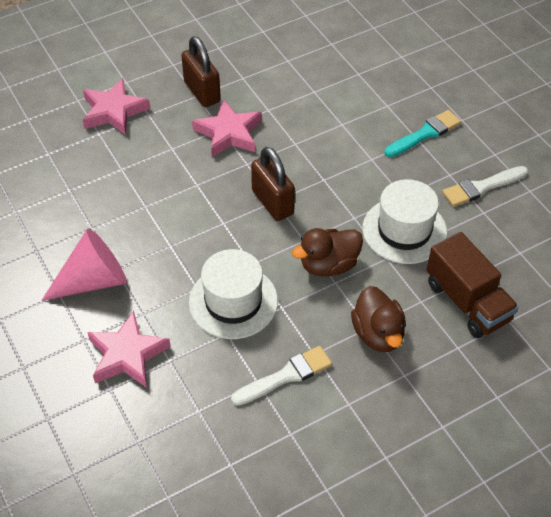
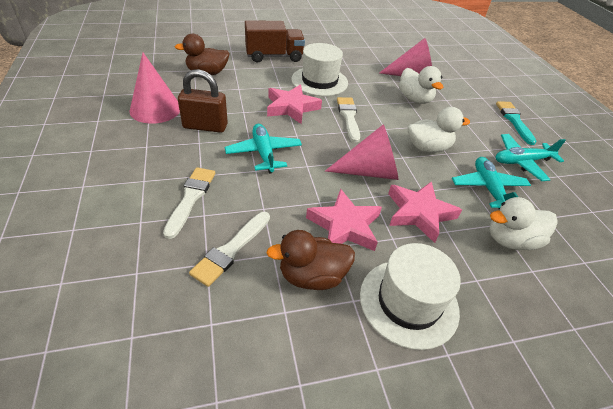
brown padlock: 2 -> 1
pink cone: 1 -> 3
turquoise plane: 0 -> 3
white brush: 2 -> 3
white duck: 0 -> 3

